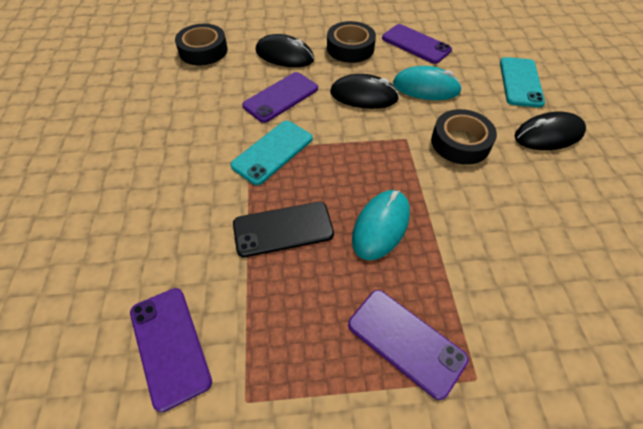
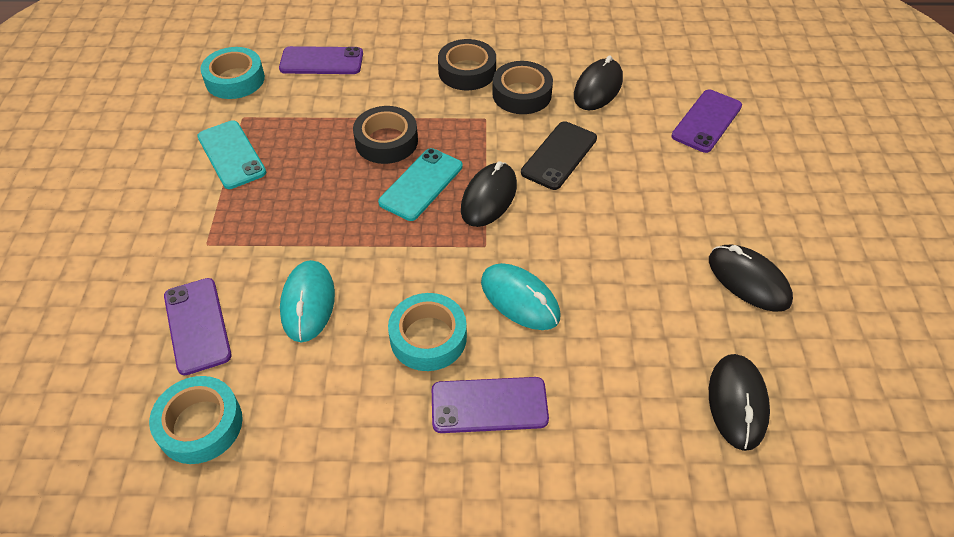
black mouse: 3 -> 4
turquoise tape: 0 -> 3

